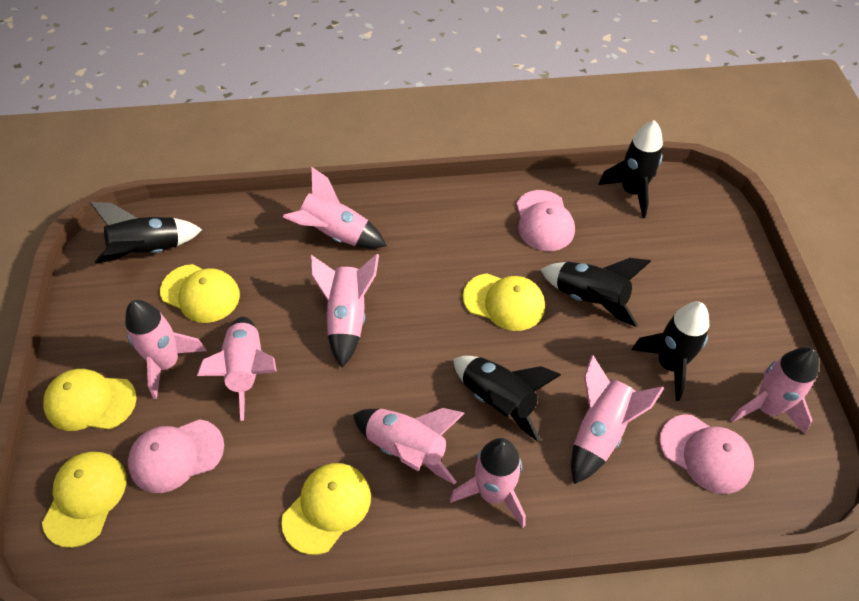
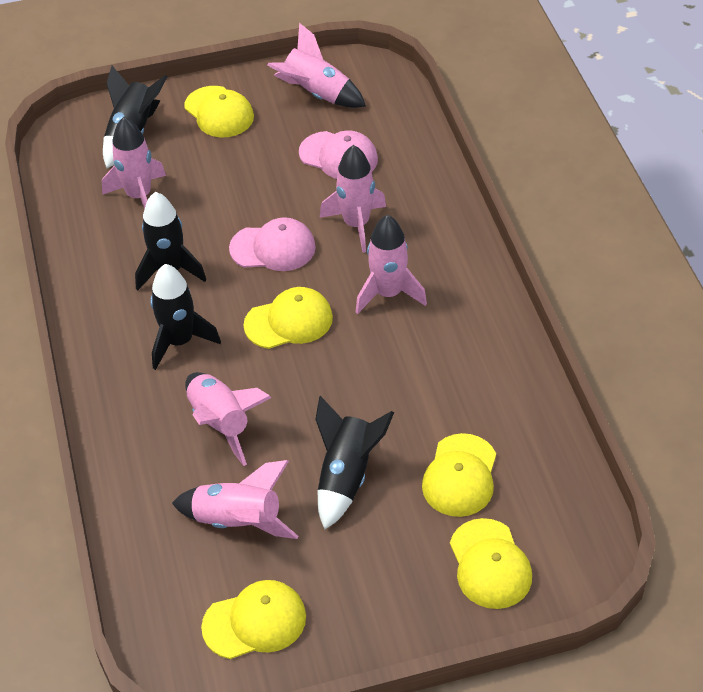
black rocket: 5 -> 4
pink cap: 3 -> 2
pink rocket: 8 -> 6

